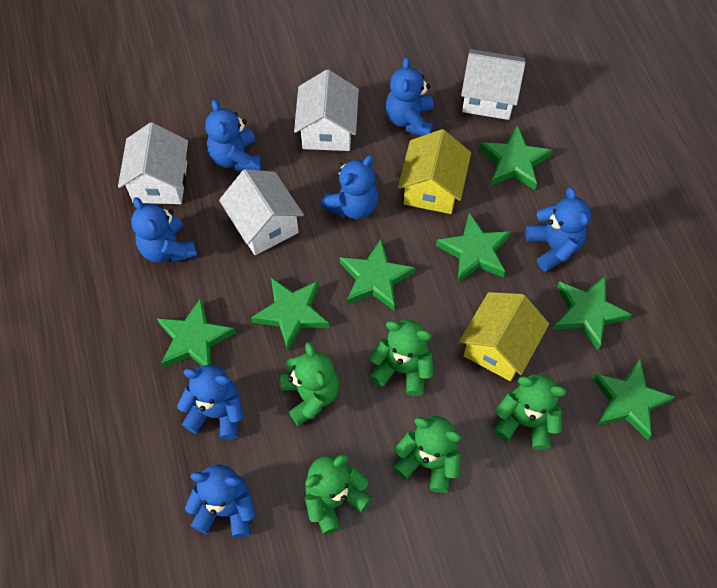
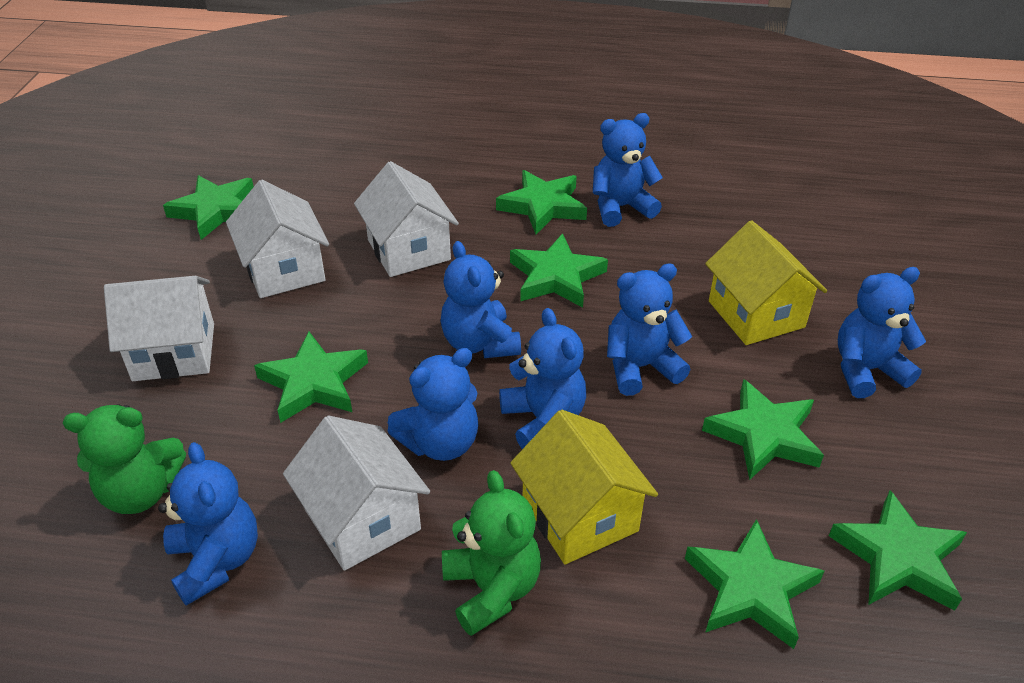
green teddy bear: 5 -> 2

